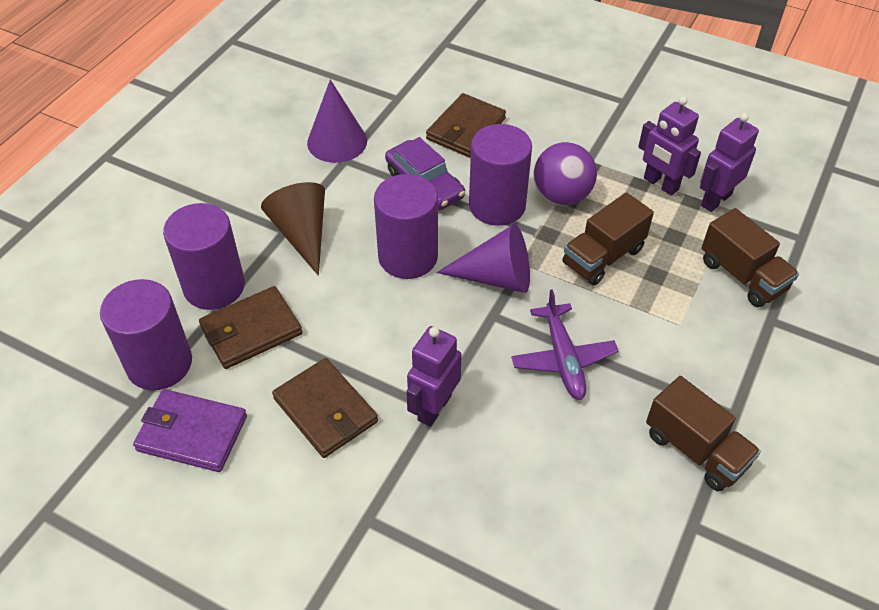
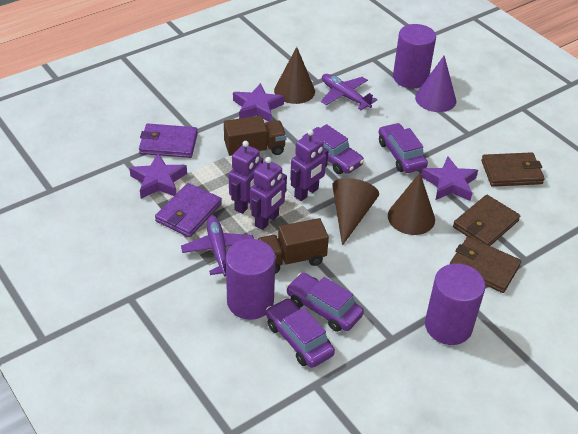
brown cone: 1 -> 3
brown truck: 3 -> 2
purple ball: 1 -> 0
purple car: 1 -> 4
purple cone: 2 -> 1
purple cylinder: 4 -> 3
purple plane: 1 -> 2
purple star: 0 -> 3
purple wallet: 1 -> 2

